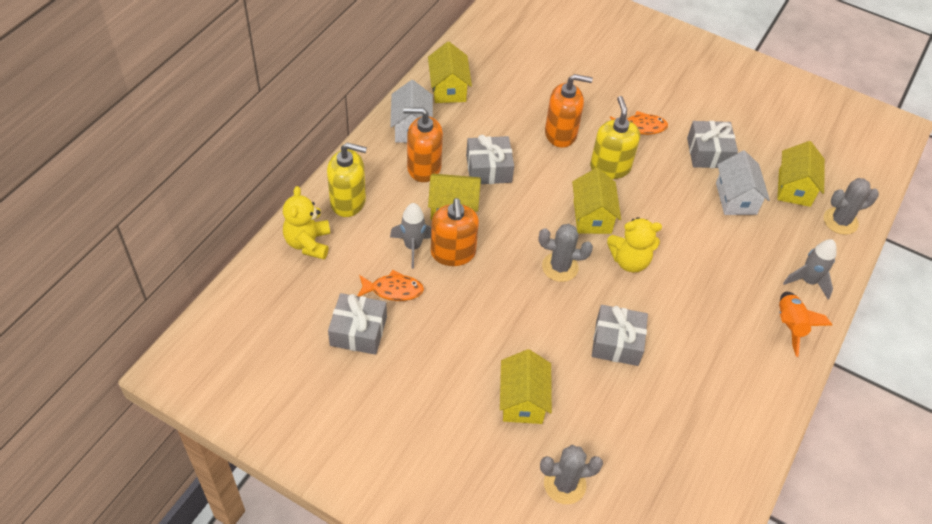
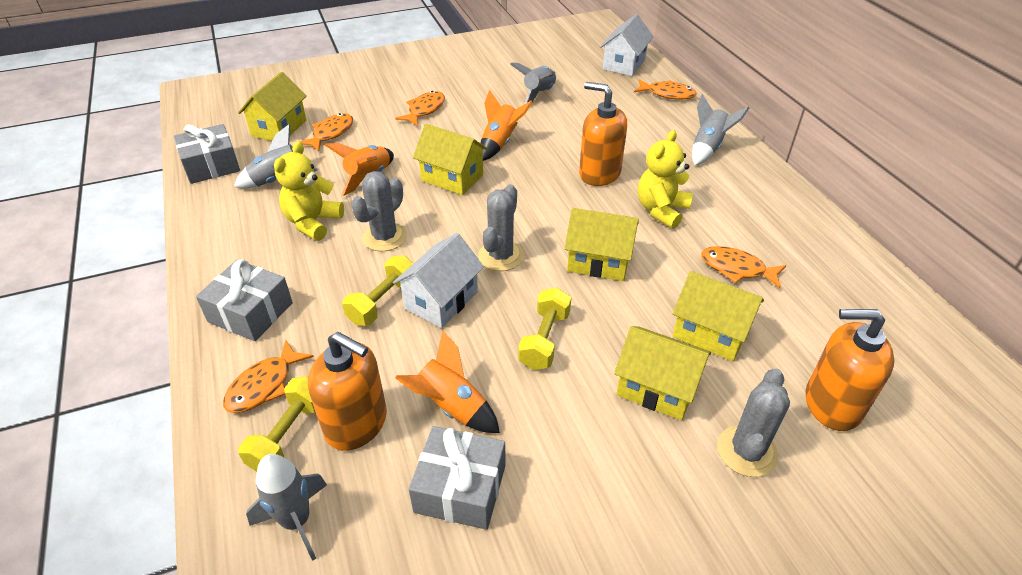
grey gift: 4 -> 3
grey rocket: 2 -> 4
orange fish: 2 -> 5
orange rocket: 1 -> 3
yellow dumbbell: 0 -> 3
yellow soap dispenser: 2 -> 0

